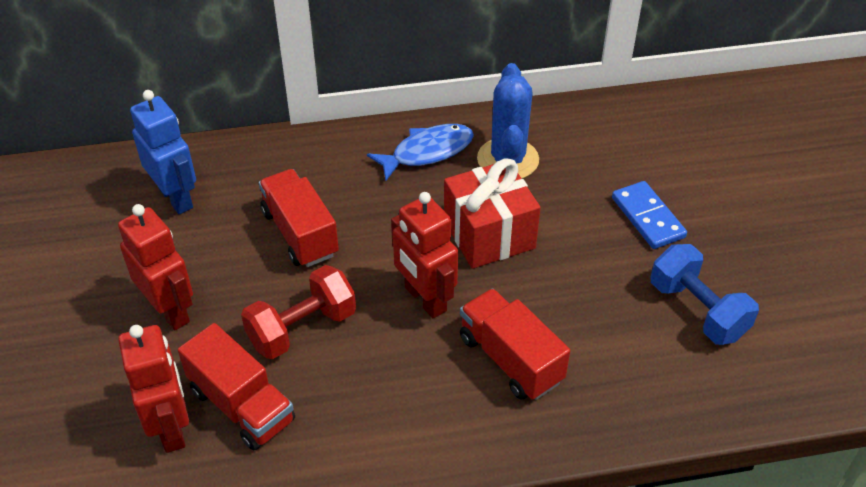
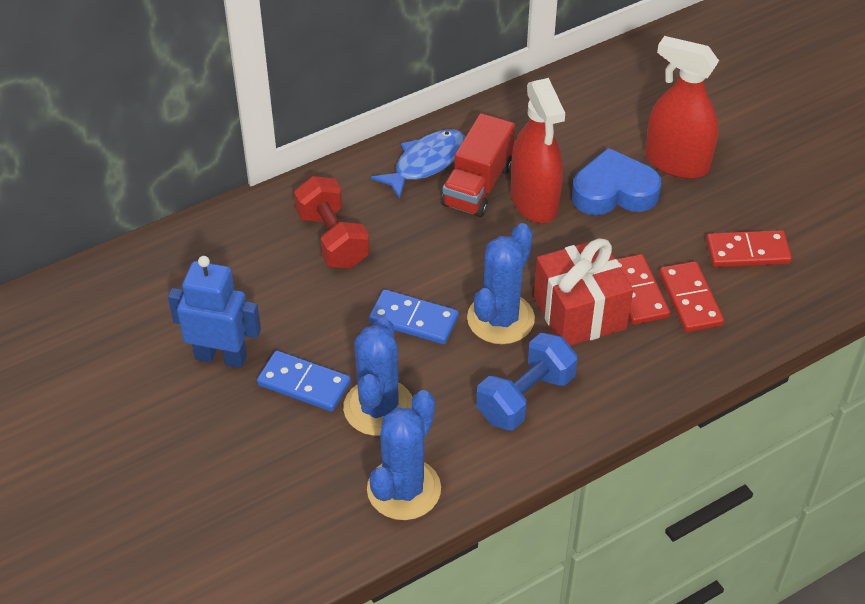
blue cactus: 1 -> 3
blue domino: 1 -> 2
blue heart: 0 -> 1
red domino: 0 -> 3
red robot: 3 -> 0
red spray bottle: 0 -> 2
red truck: 3 -> 1

